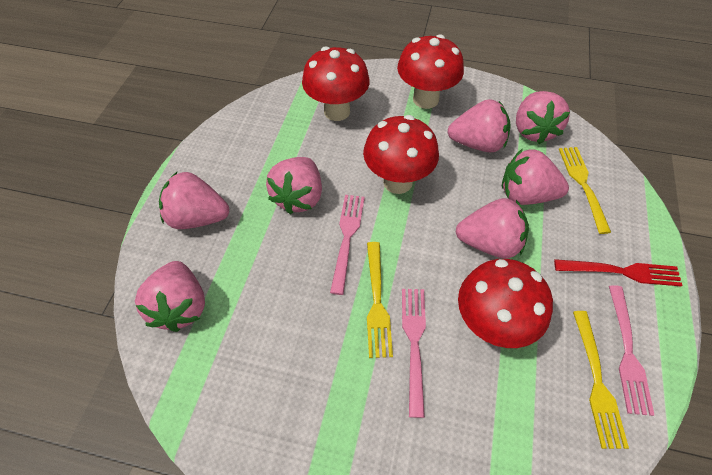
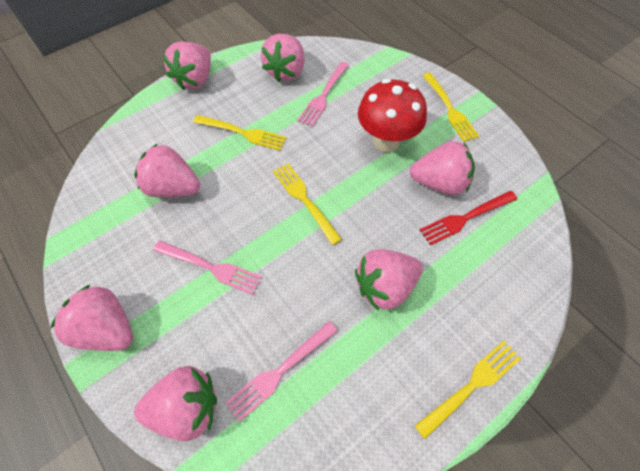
red mushroom: 4 -> 1
yellow fork: 3 -> 4

